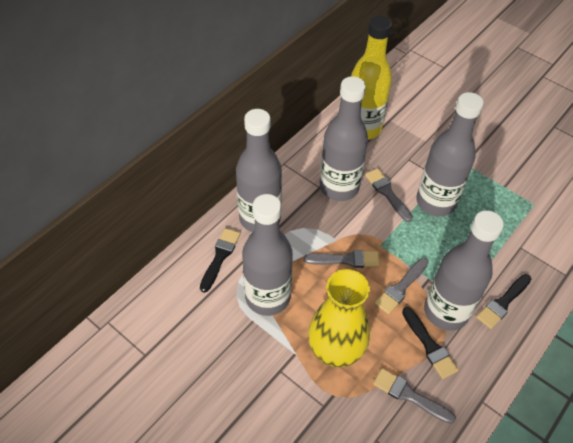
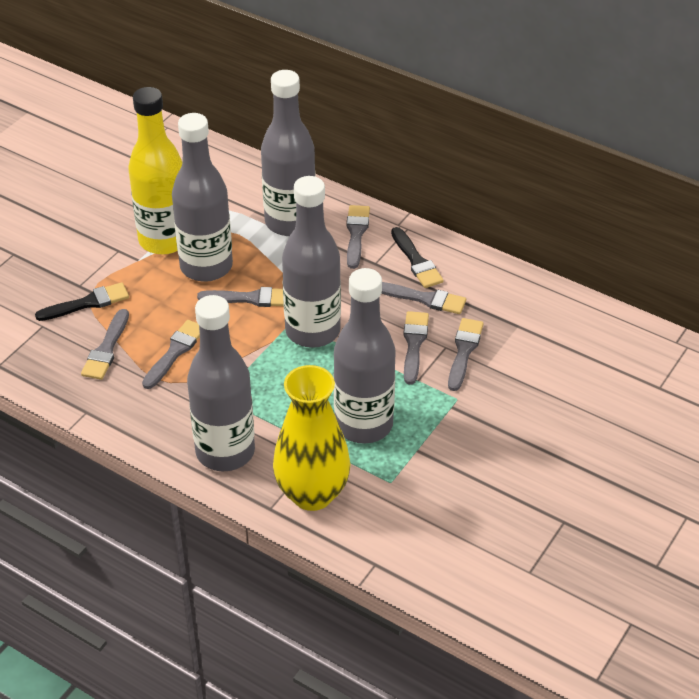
black brush: 3 -> 2
grey brush: 4 -> 7

